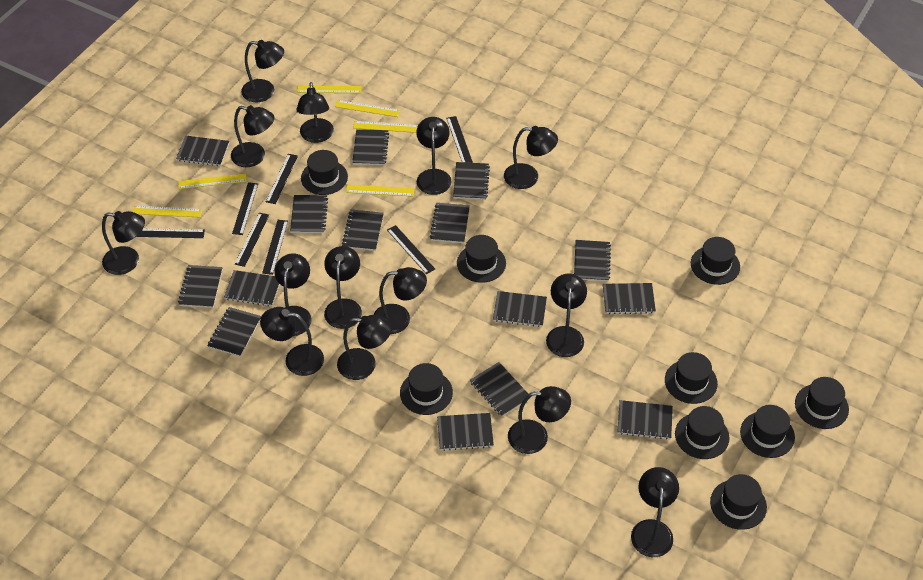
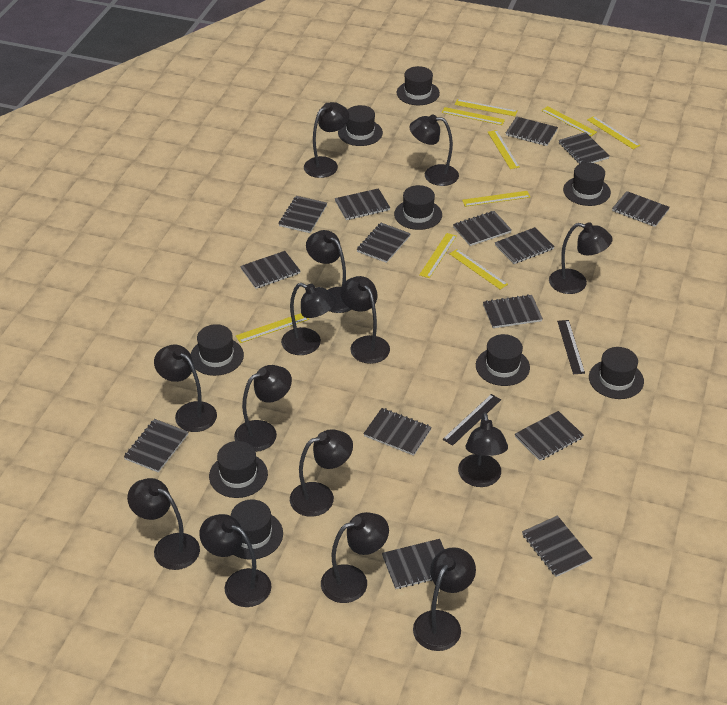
black ruler: 7 -> 2
yellow ruler: 6 -> 9

